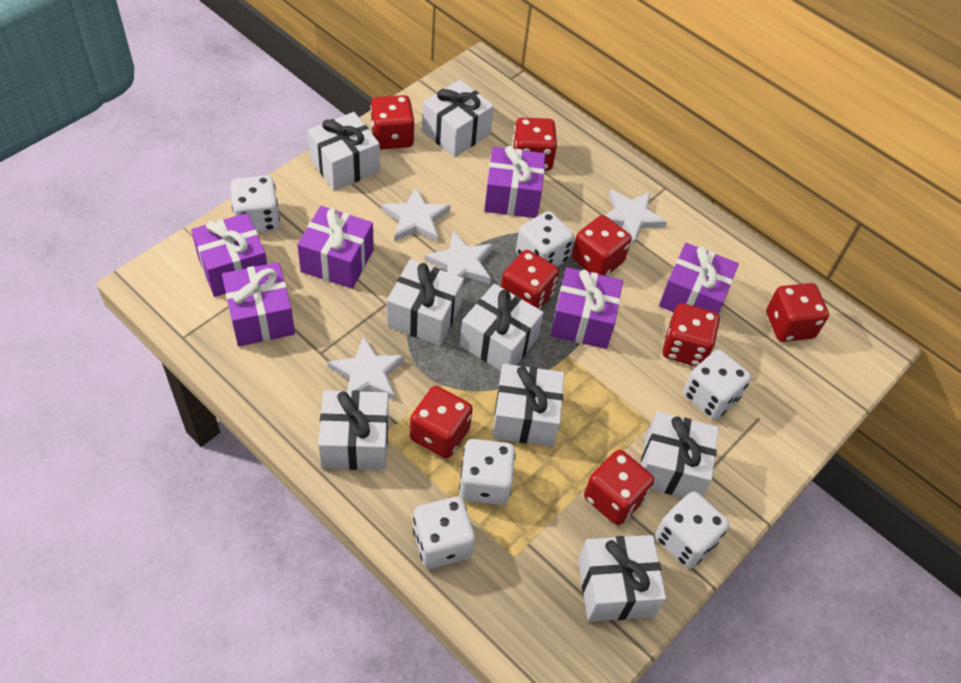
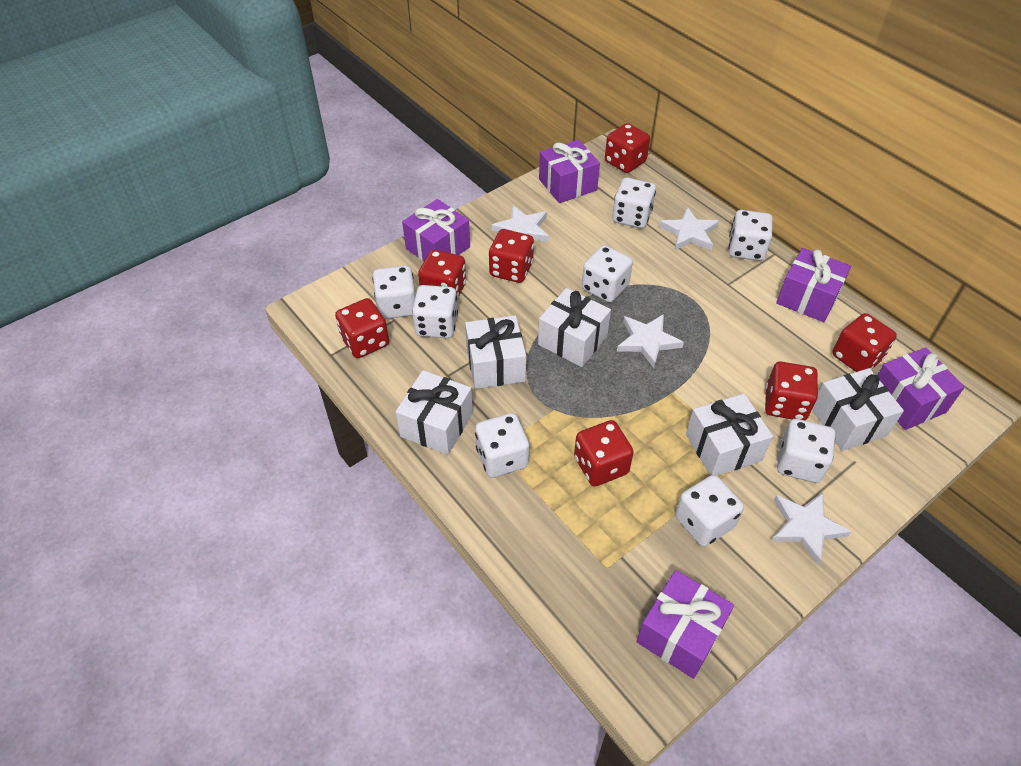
purple gift: 6 -> 5
red dice: 8 -> 7
white dice: 6 -> 8
white gift: 8 -> 5

